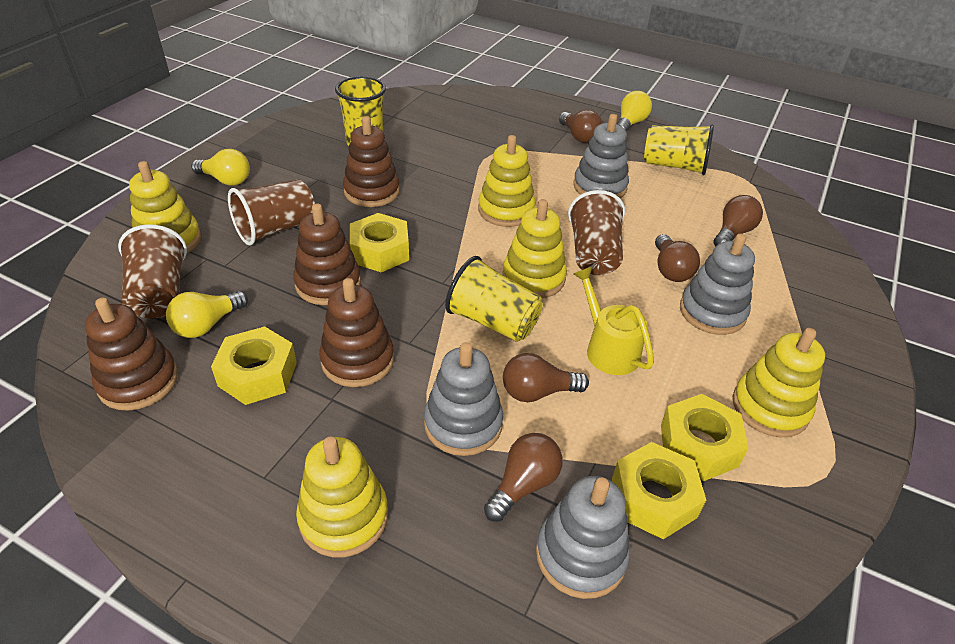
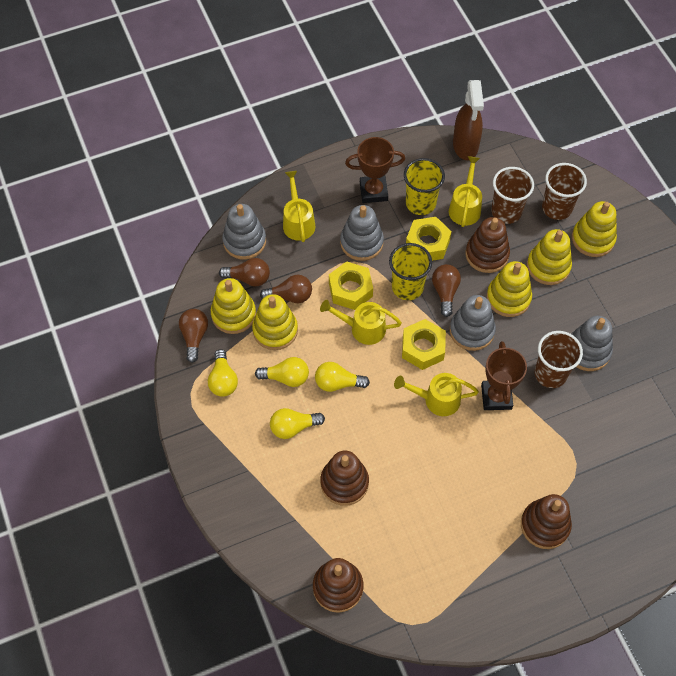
brown light bulb: 5 -> 4
brown spray bottle: 0 -> 1
brown trophy: 0 -> 2
yellow cup: 3 -> 2
yellow light bulb: 3 -> 4
yellow nut: 4 -> 3
yellow watering can: 1 -> 4

